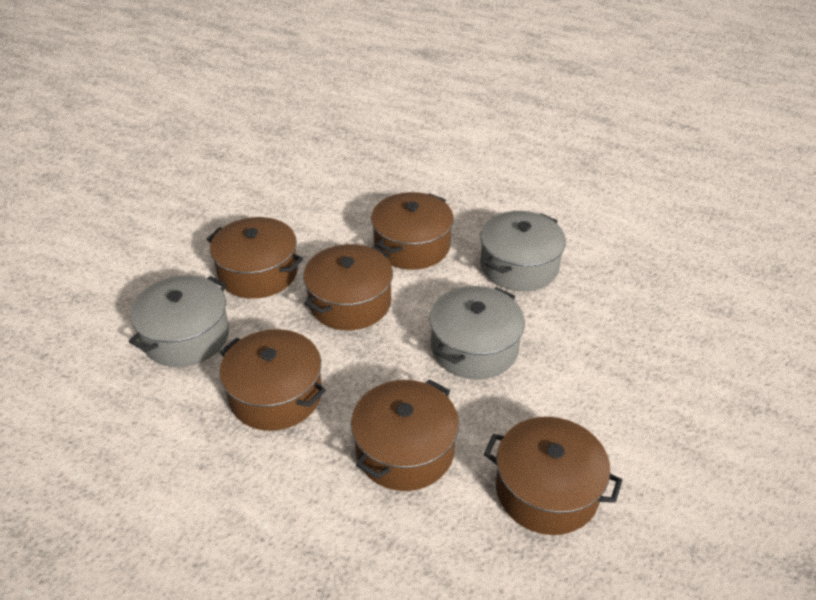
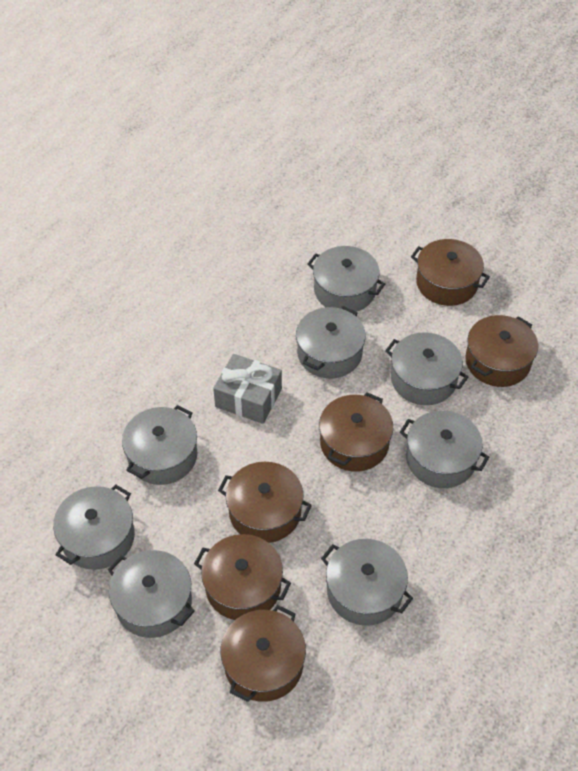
grey gift: 0 -> 1
grey pot: 3 -> 8

